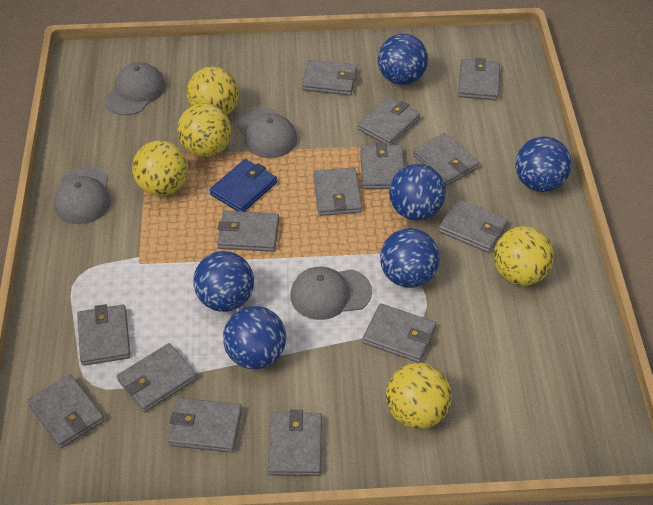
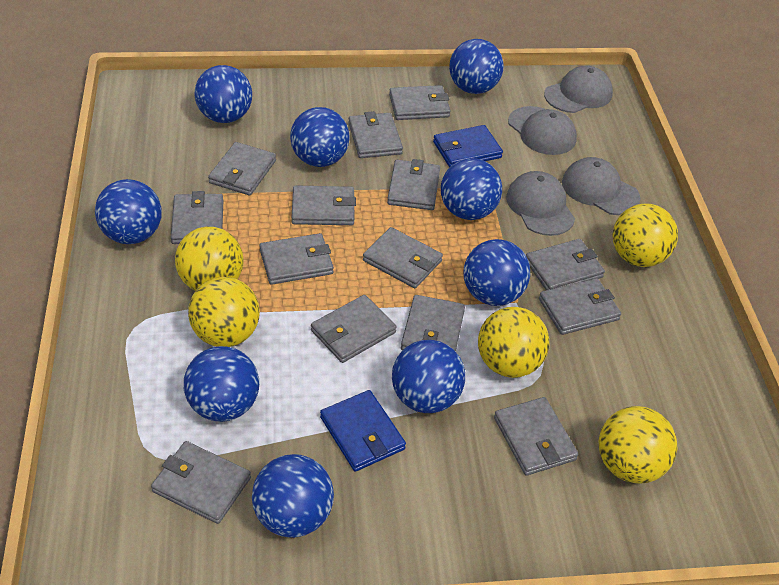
blue ball: 6 -> 9
blue wallet: 1 -> 2

